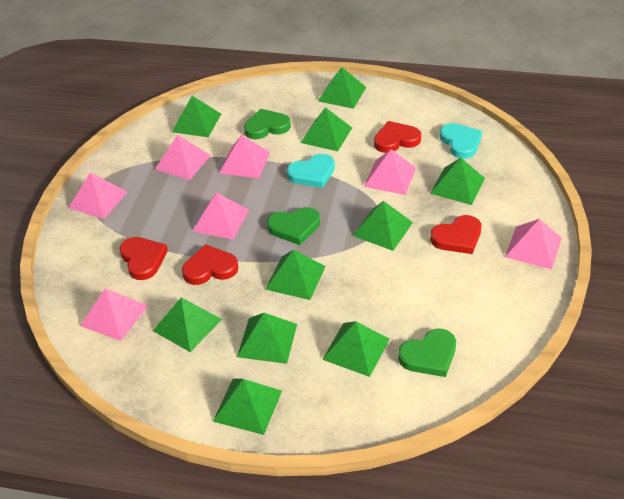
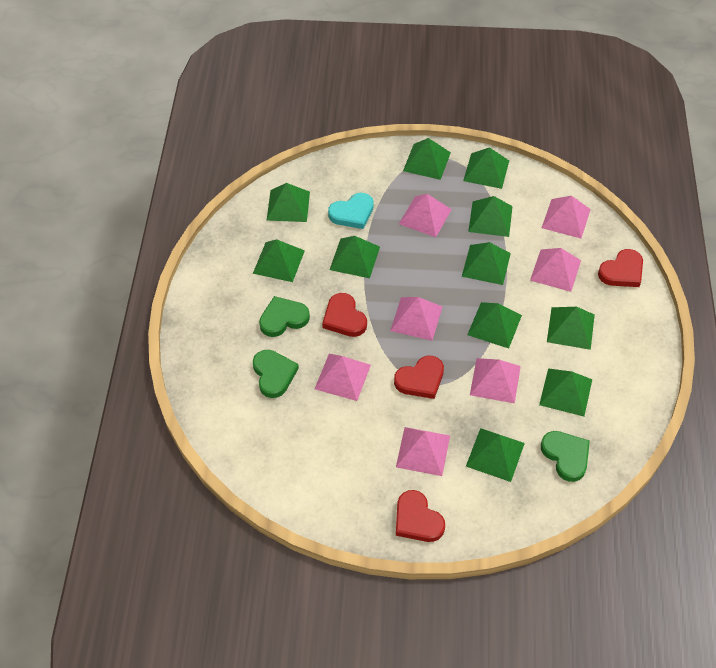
green pyramid: 10 -> 11
turquoise heart: 2 -> 1

